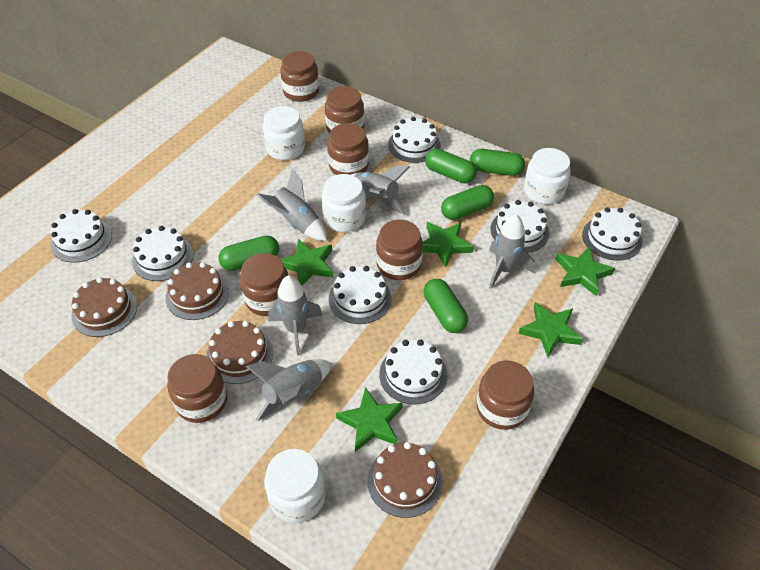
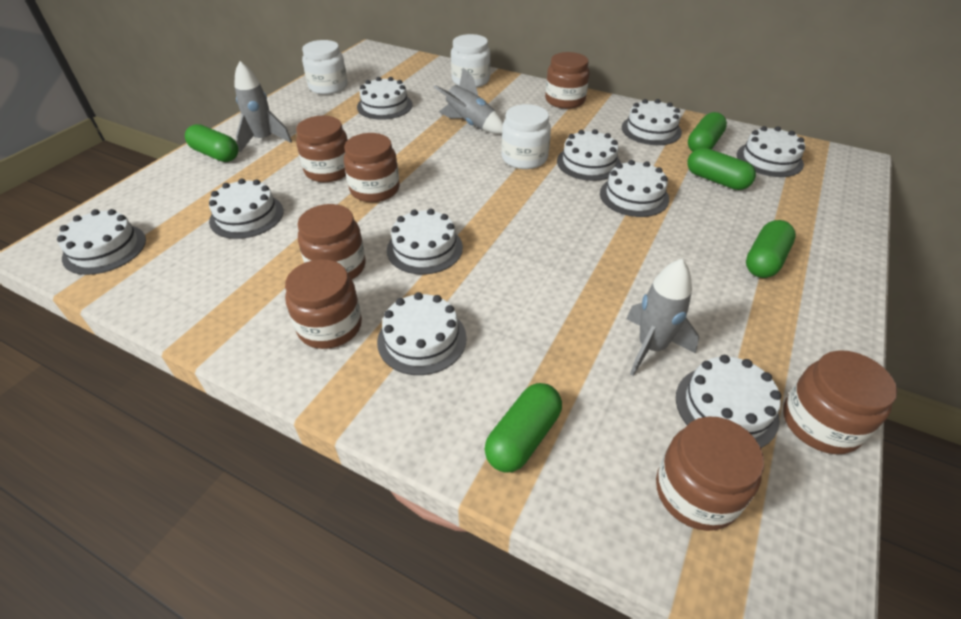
brown cake: 4 -> 0
green star: 5 -> 0
grey rocket: 5 -> 3
white cake: 7 -> 10
white jar: 4 -> 3

